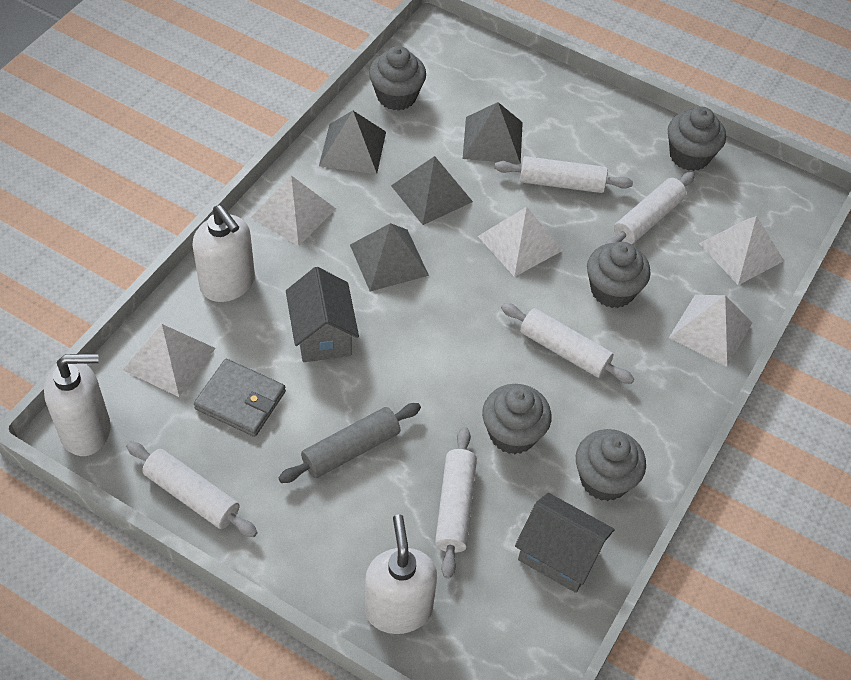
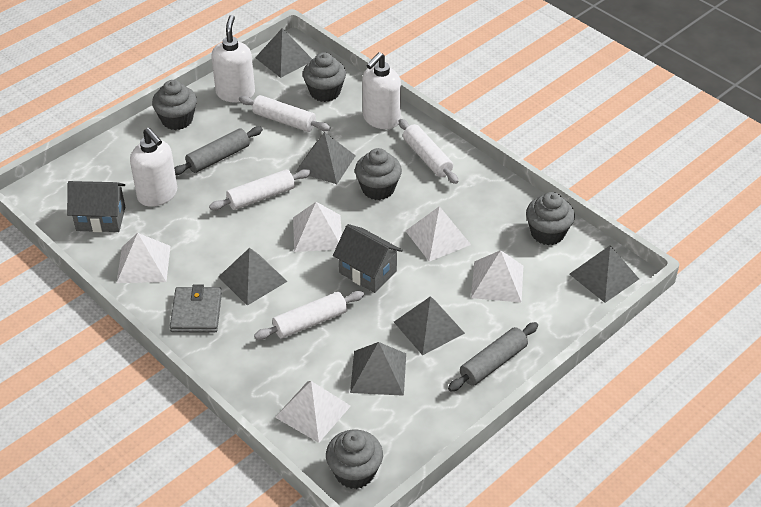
grey pyramid: 4 -> 6
grey rolling pin: 1 -> 2
white rolling pin: 5 -> 4

